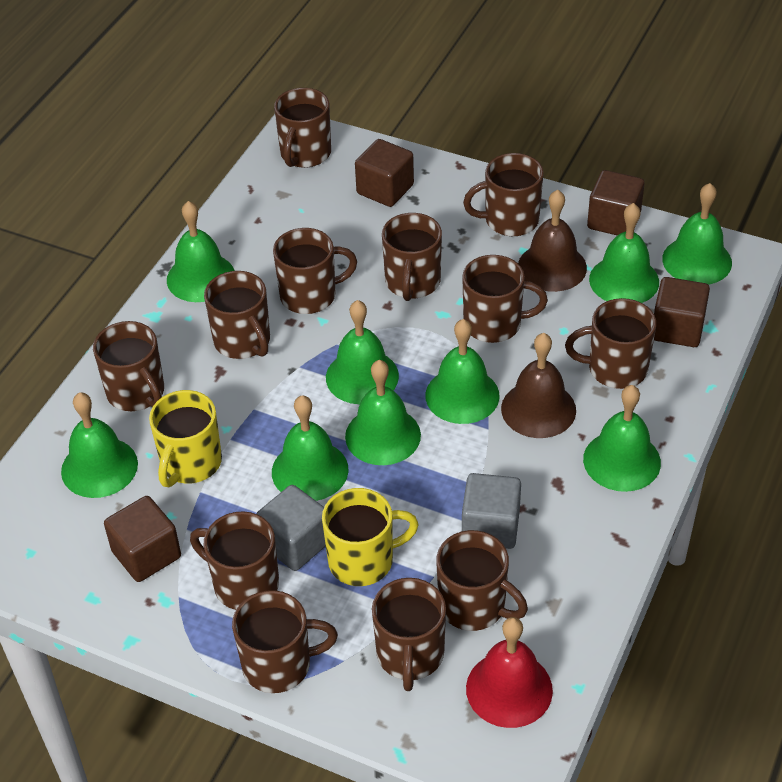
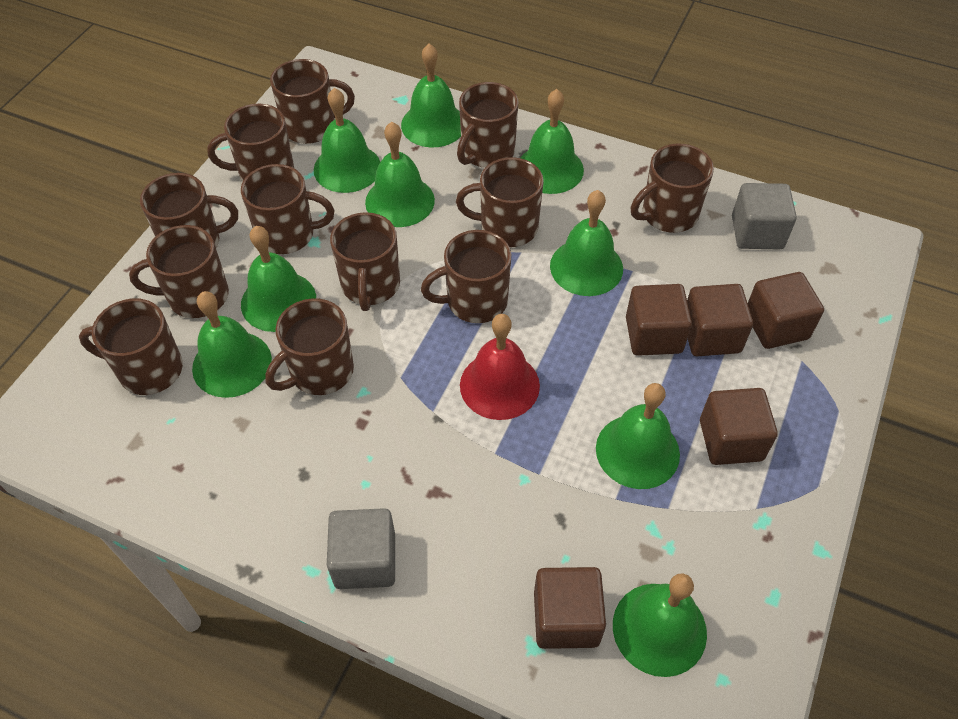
brown bell: 2 -> 0
brown cube: 4 -> 5
yellow mug: 2 -> 0

